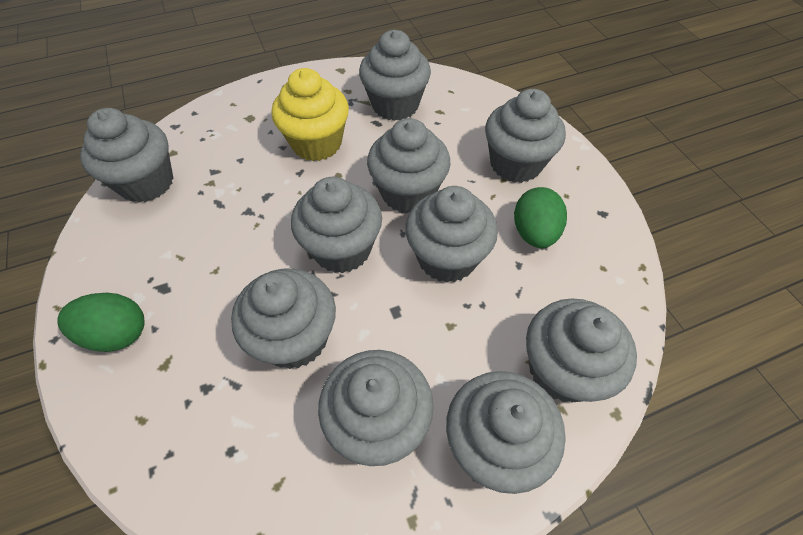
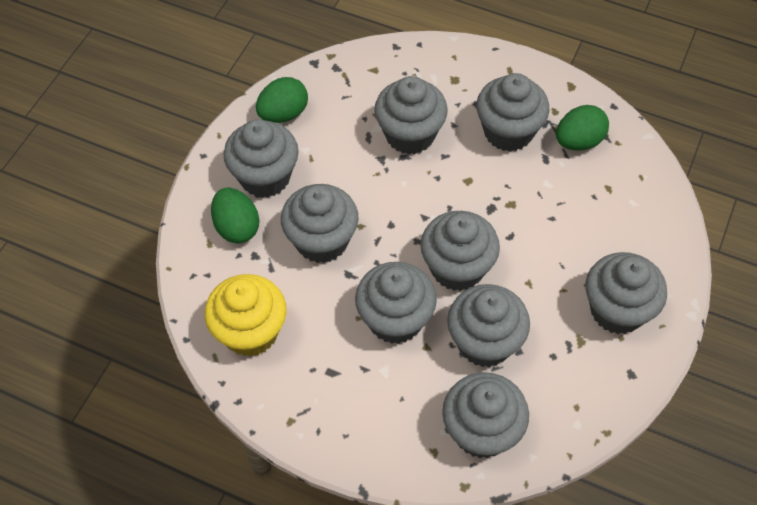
green egg: 2 -> 3
grey cupcake: 10 -> 9

